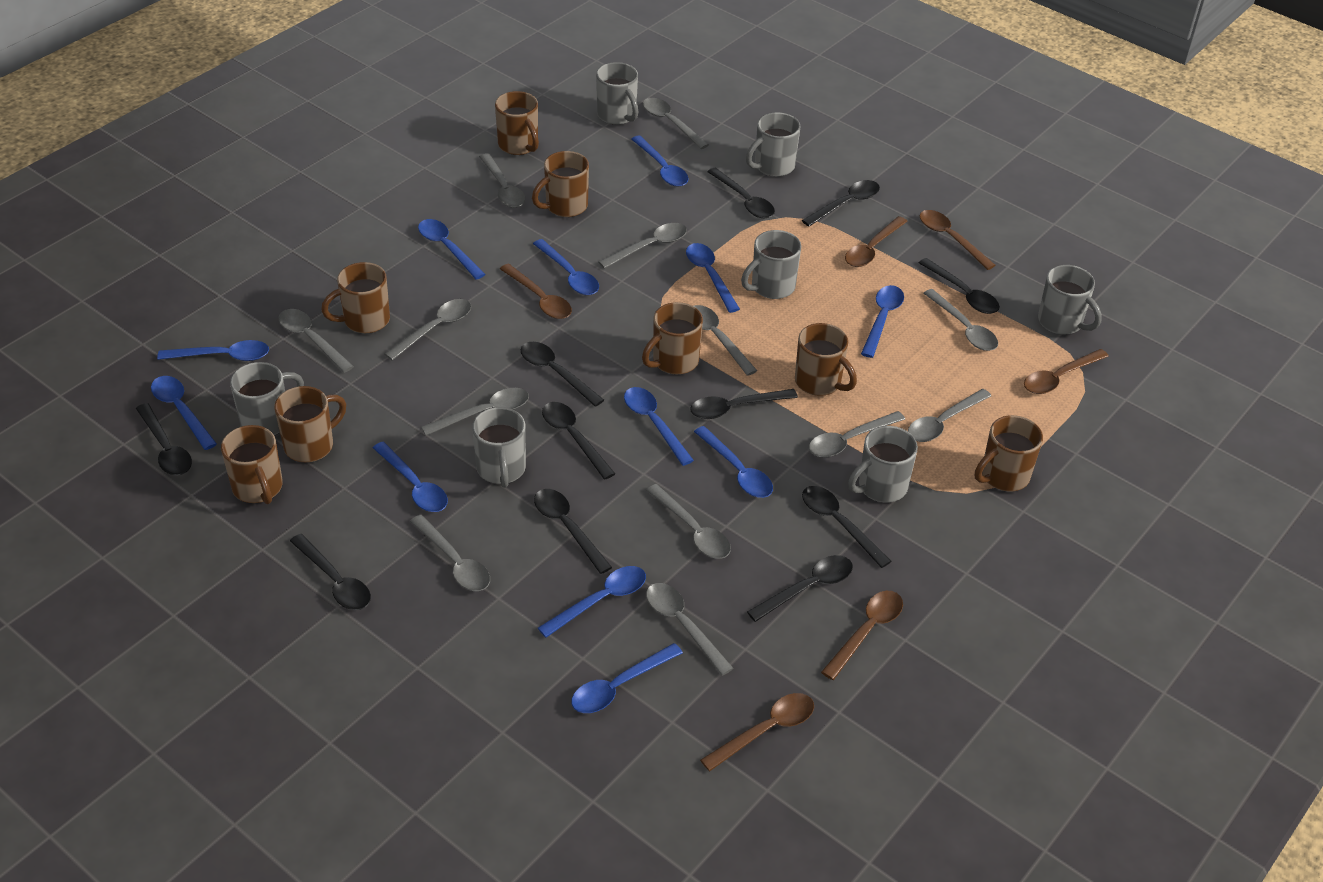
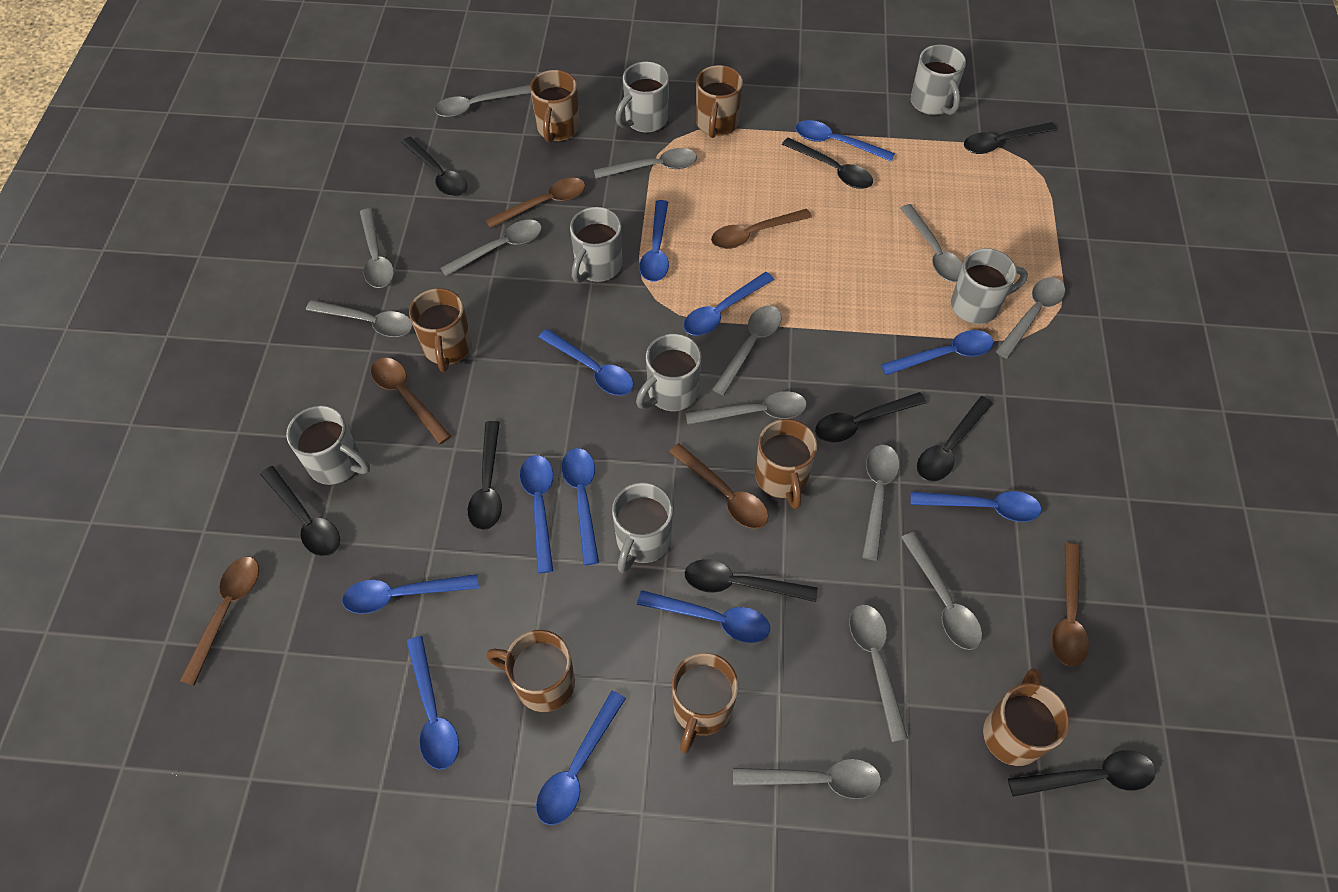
black spoon: 11 -> 9
brown mug: 8 -> 7

